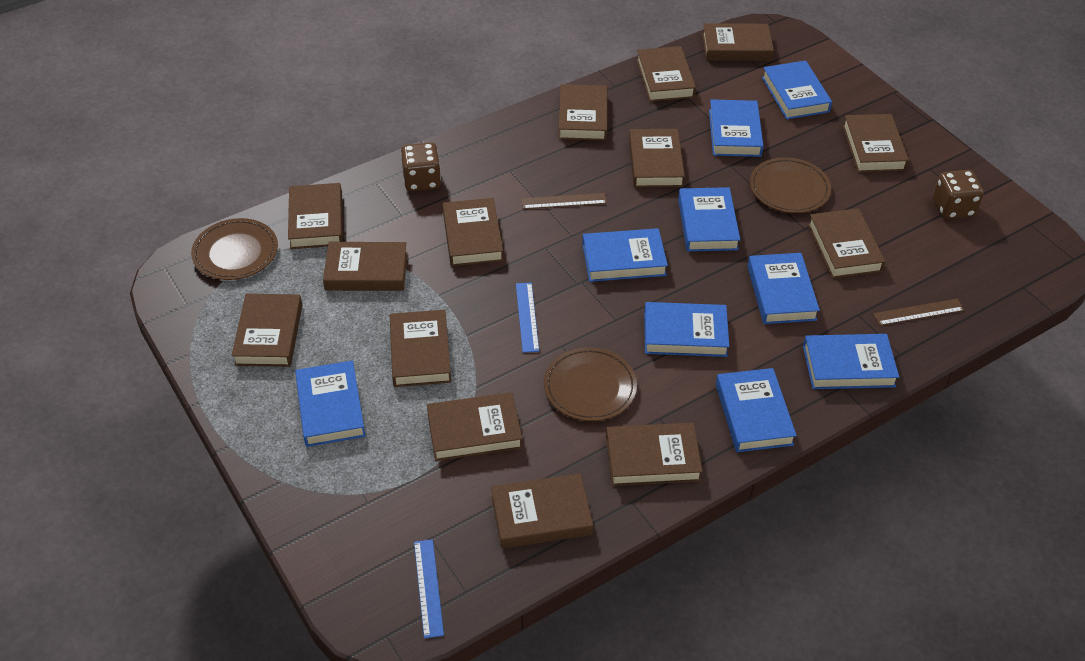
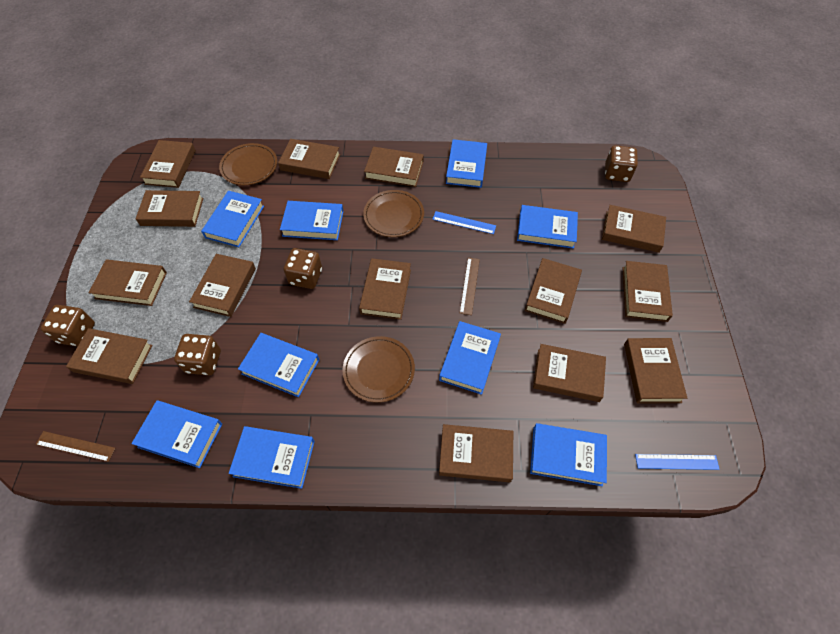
brown dice: 2 -> 4

